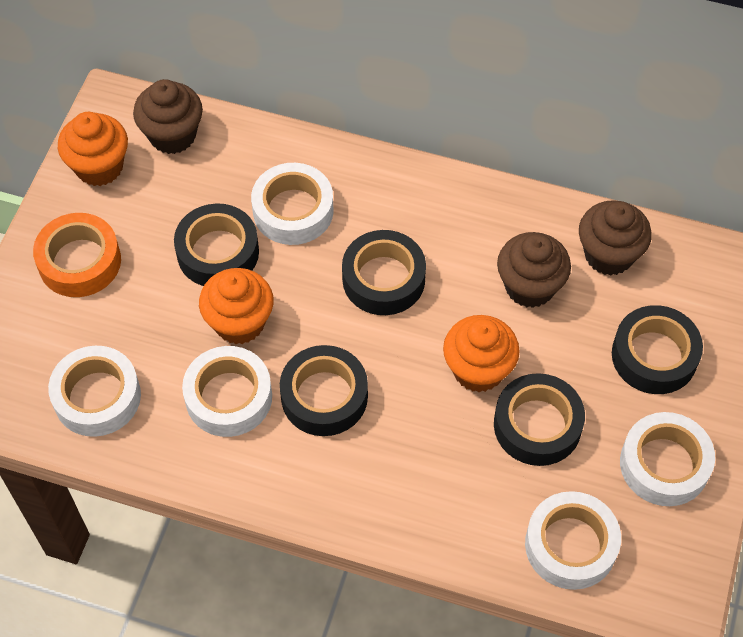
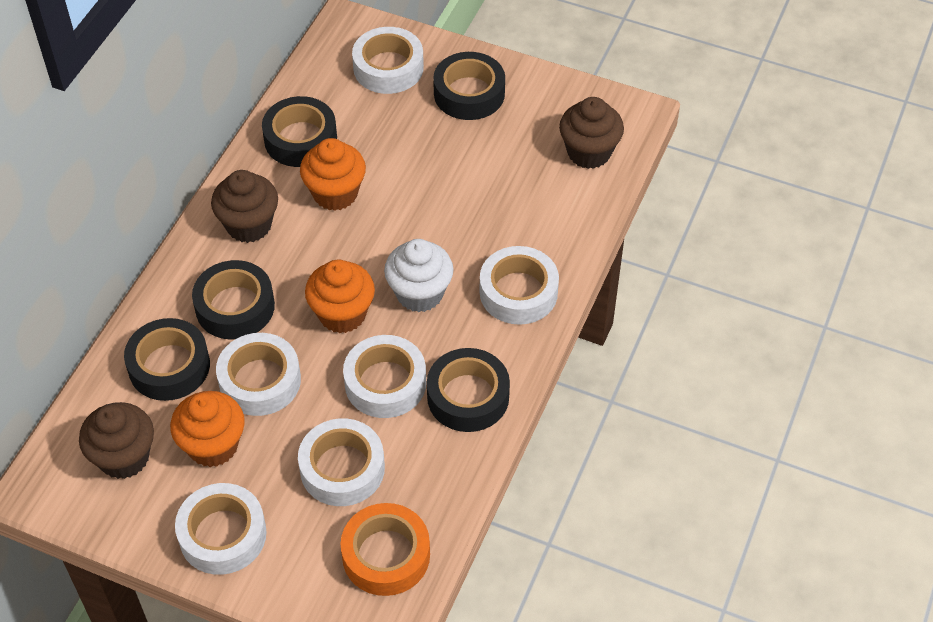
white cupcake: 0 -> 1
white tape: 5 -> 6

